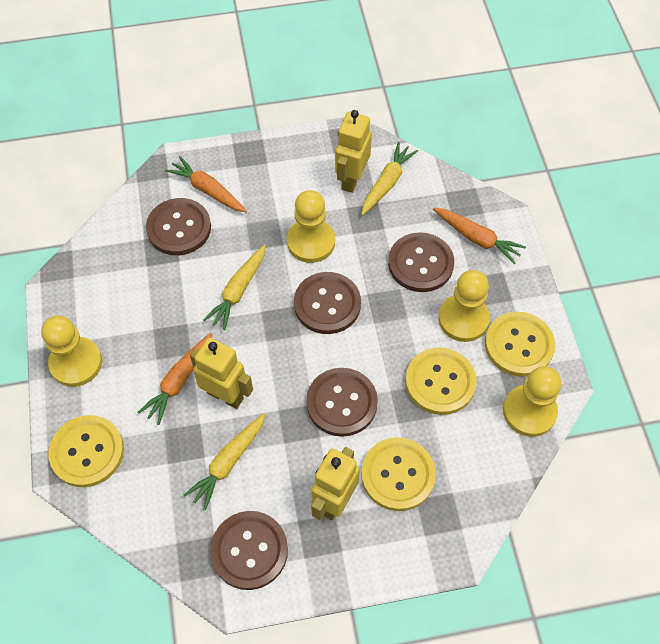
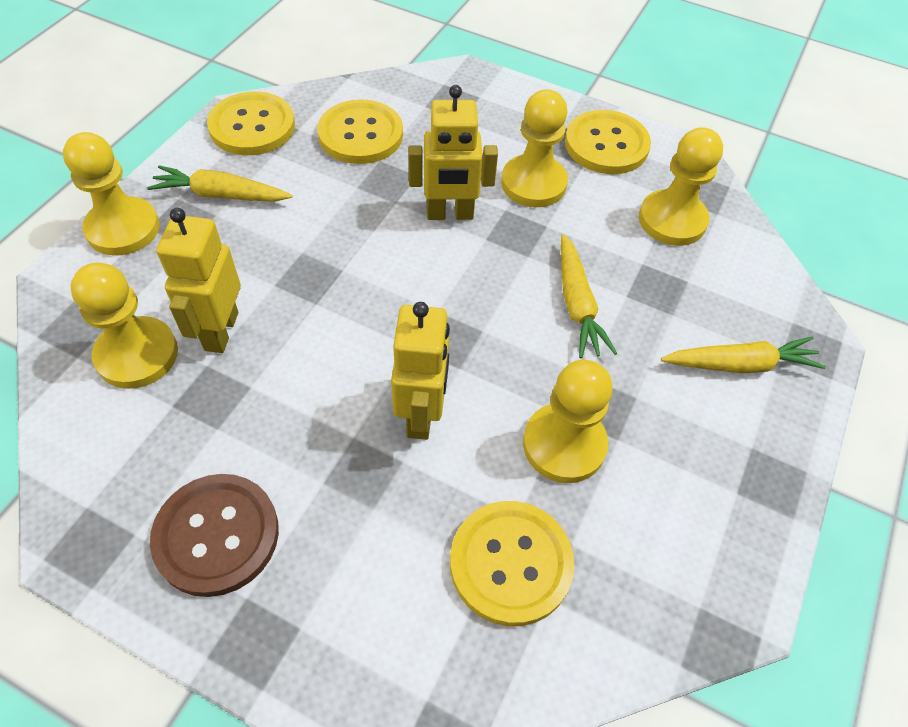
brown button: 5 -> 1
orange carrot: 3 -> 0
yellow pawn: 4 -> 5

